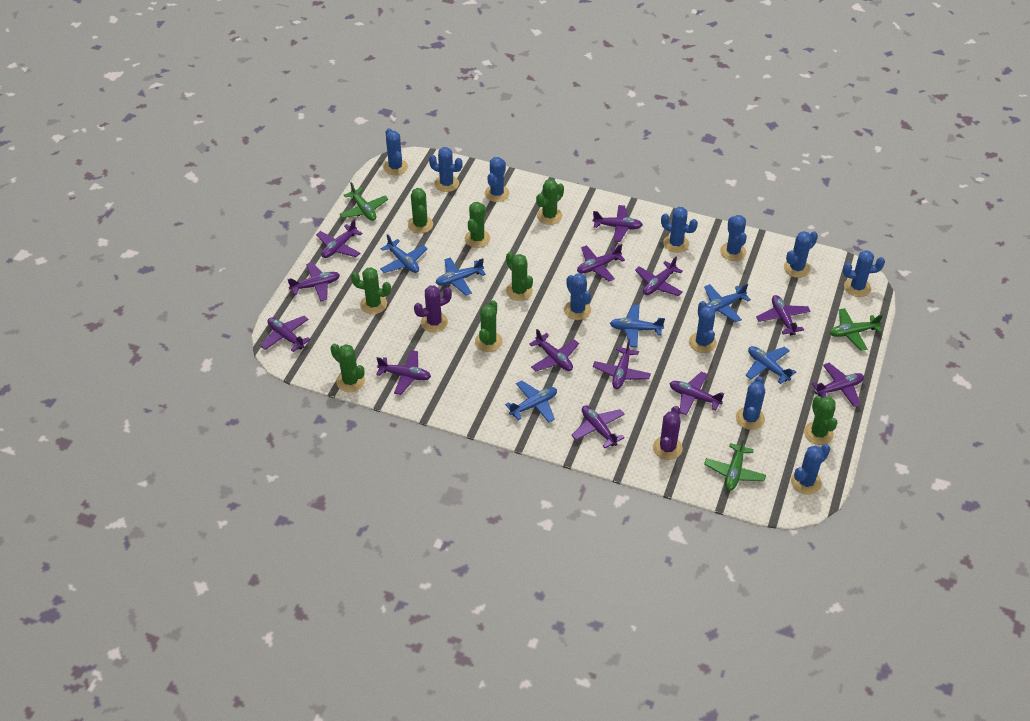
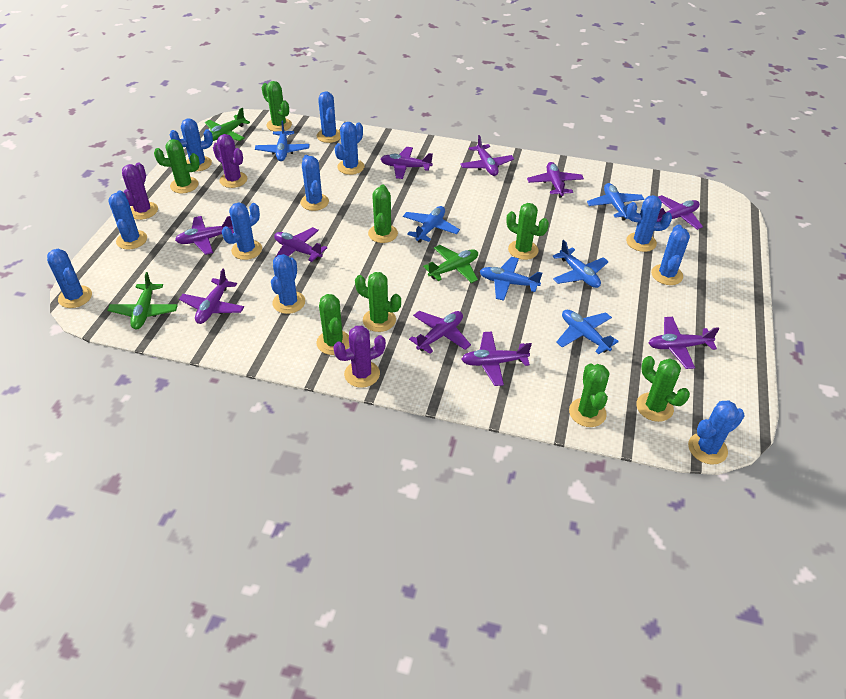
purple cactus: 2 -> 3
purple plane: 13 -> 10

